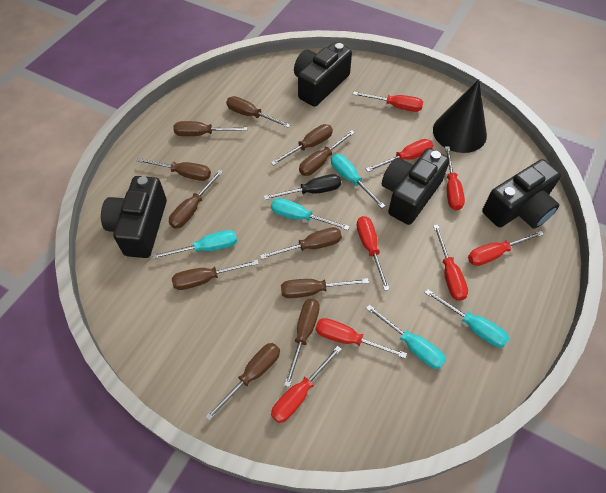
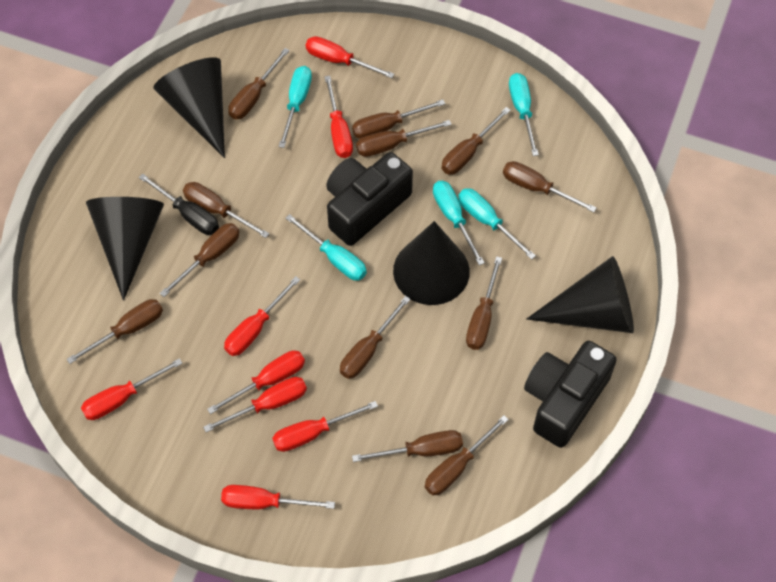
black camera: 4 -> 2
black cone: 1 -> 4
brown screwdriver: 11 -> 12

